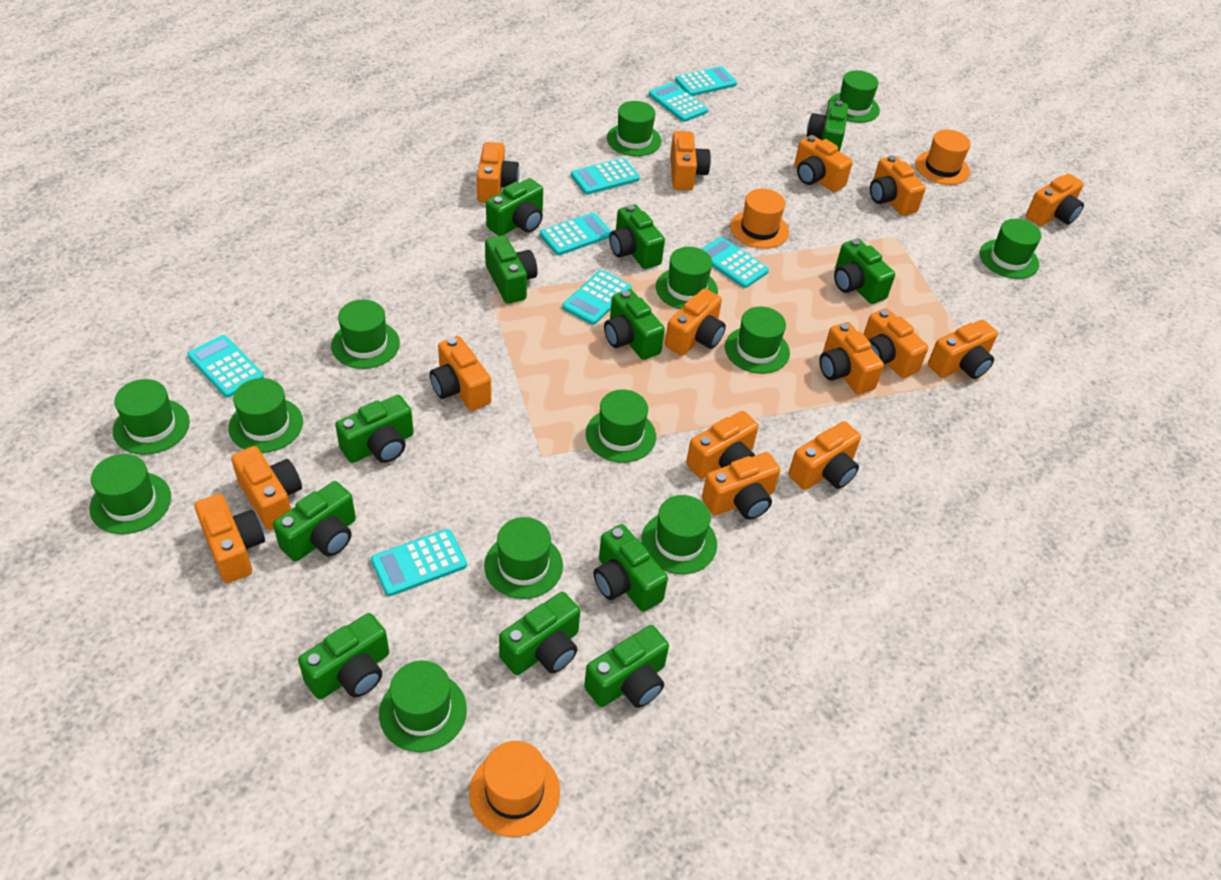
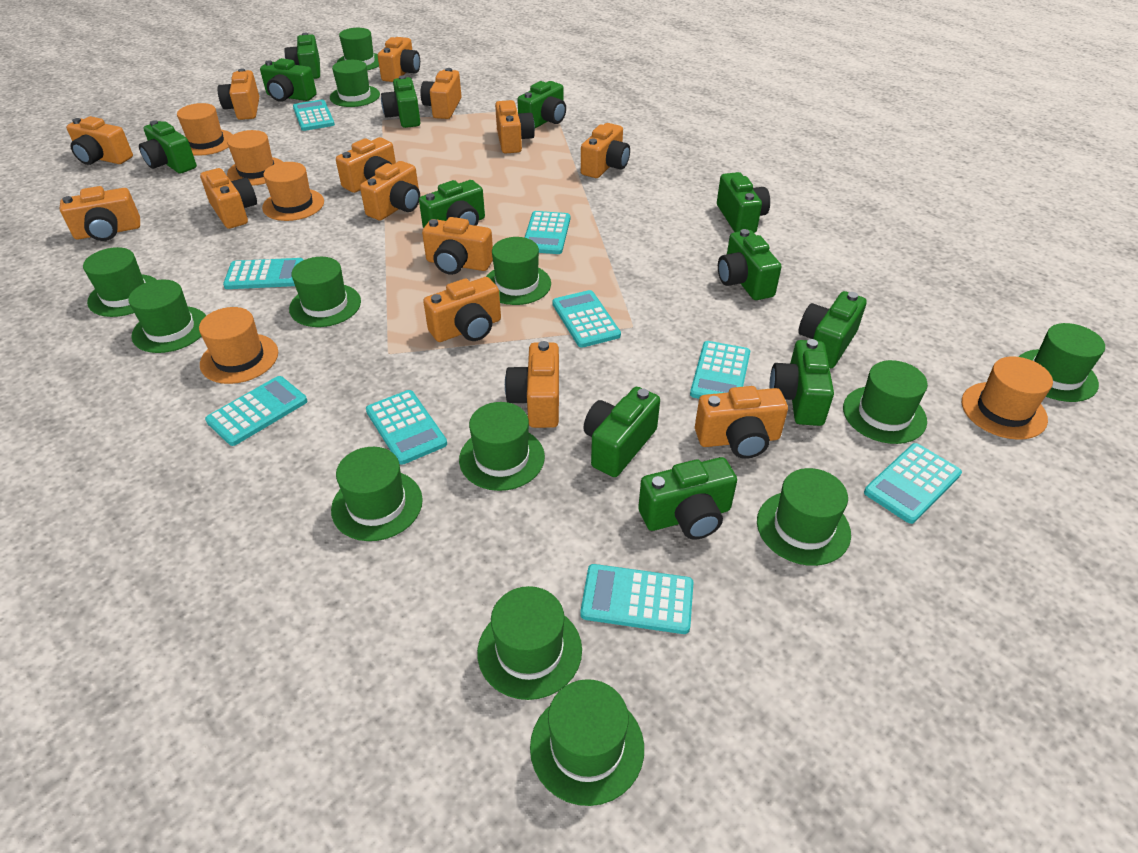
orange camera: 15 -> 14
orange hat: 3 -> 5
turquoise calculator: 8 -> 9

